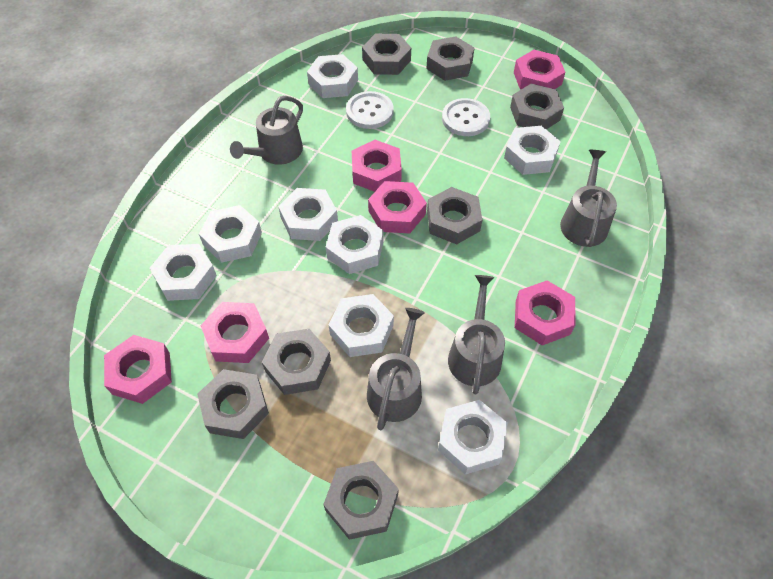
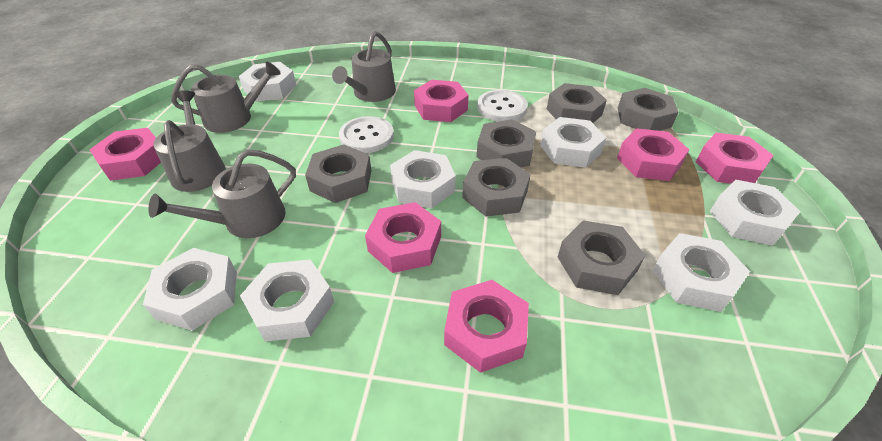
grey nut: 7 -> 6
white nut: 8 -> 7

